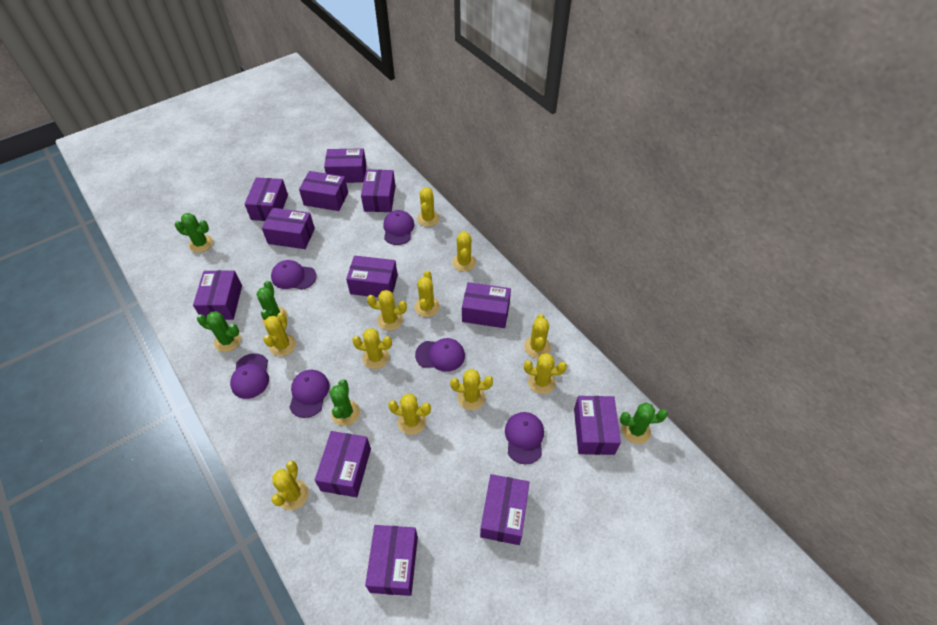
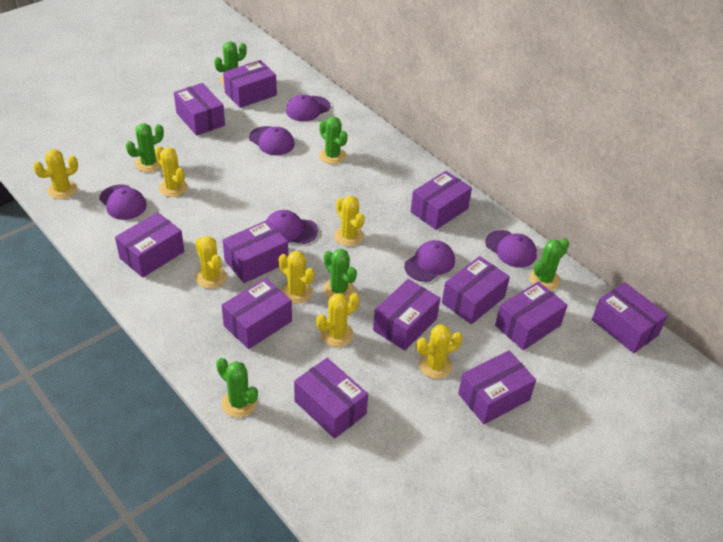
green cactus: 5 -> 6
yellow cactus: 11 -> 7

